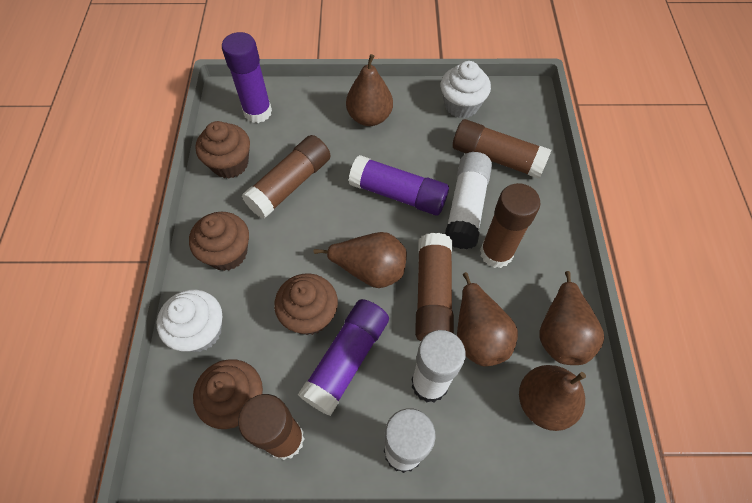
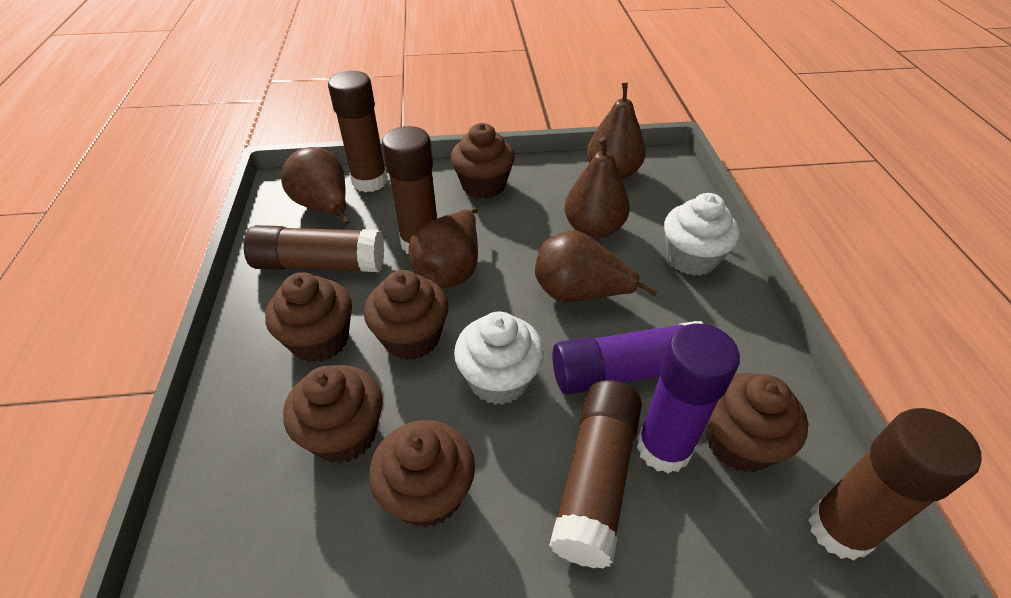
brown cupcake: 4 -> 6
purple glue stick: 3 -> 2
white glue stick: 3 -> 0

